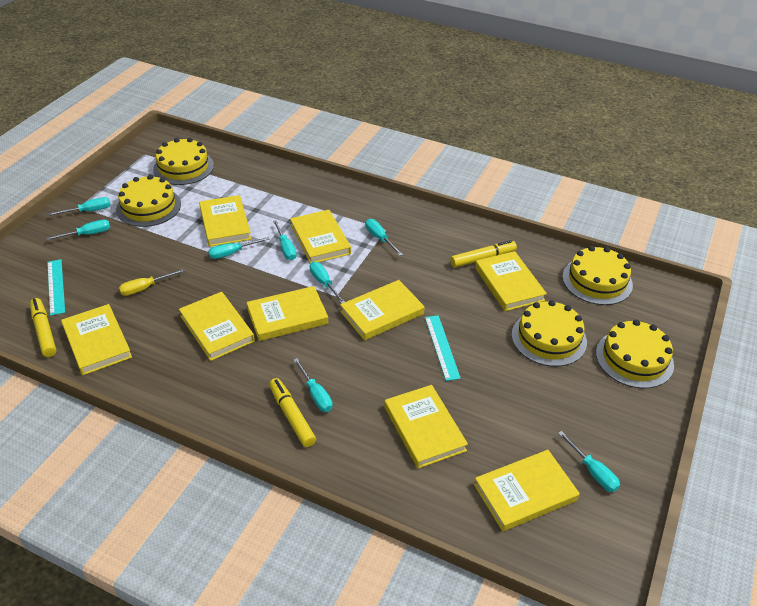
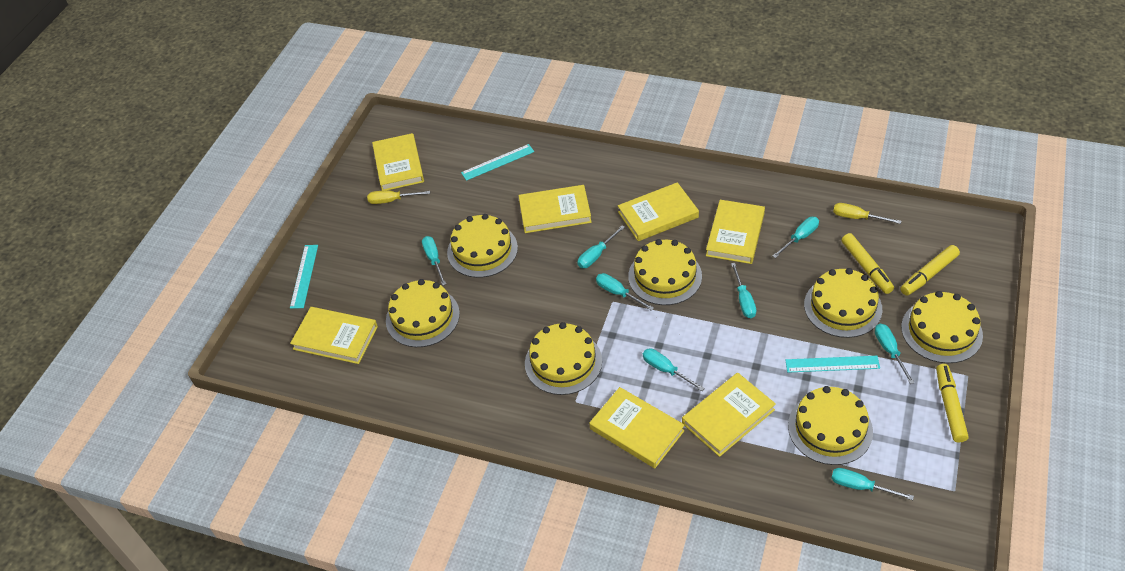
turquoise ruler: 2 -> 3
yellow book: 9 -> 7
yellow cake: 5 -> 7
yellow screwdriver: 1 -> 2

